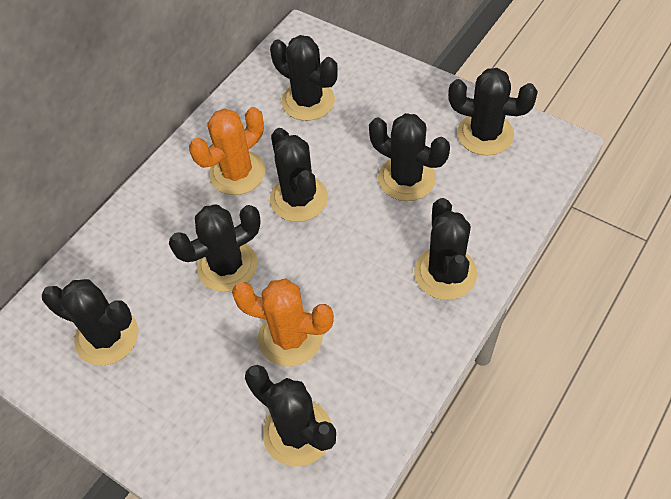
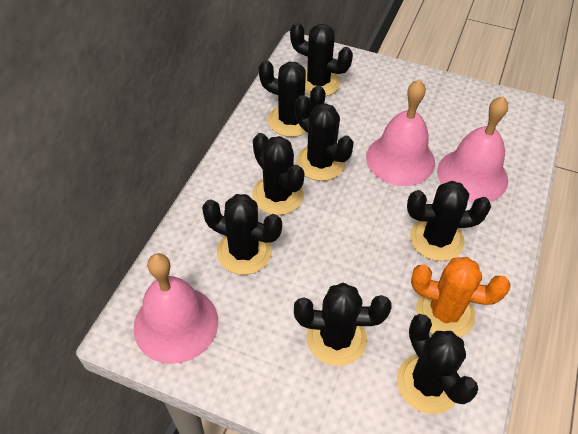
orange cactus: 2 -> 1
pink bell: 0 -> 3

